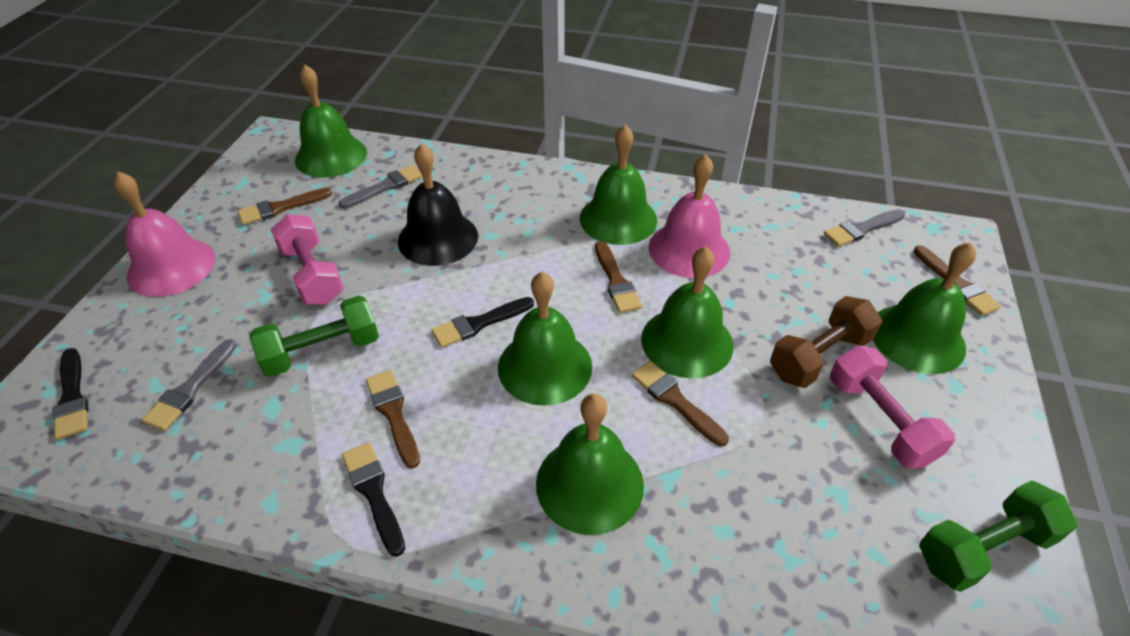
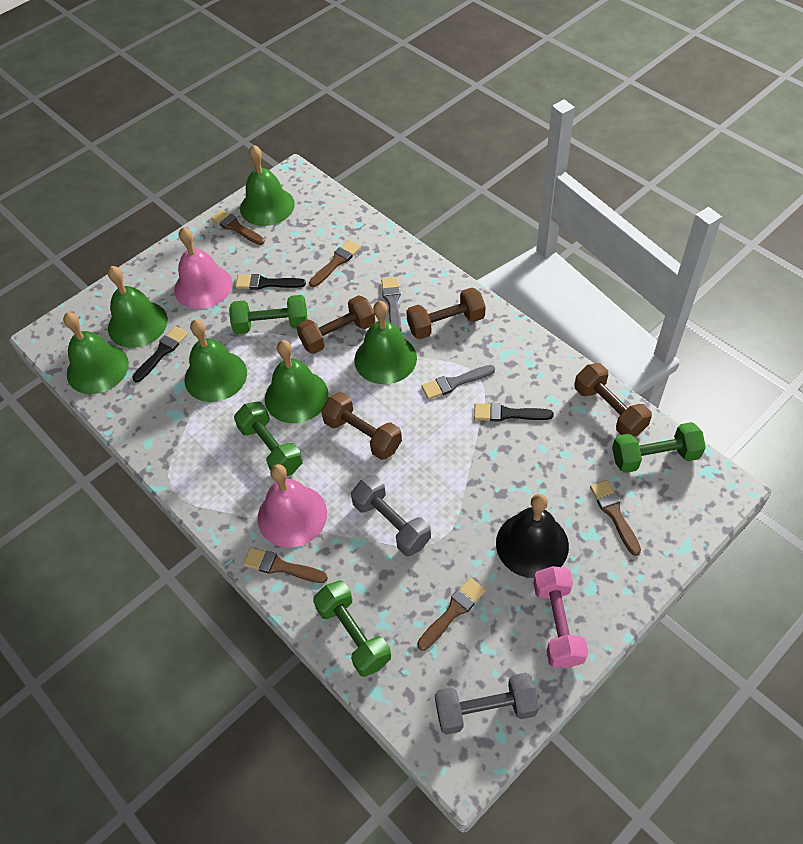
brown dumbbell: 1 -> 4
green dumbbell: 2 -> 4
grey brush: 3 -> 2
grey dumbbell: 0 -> 2
pink dumbbell: 2 -> 1

